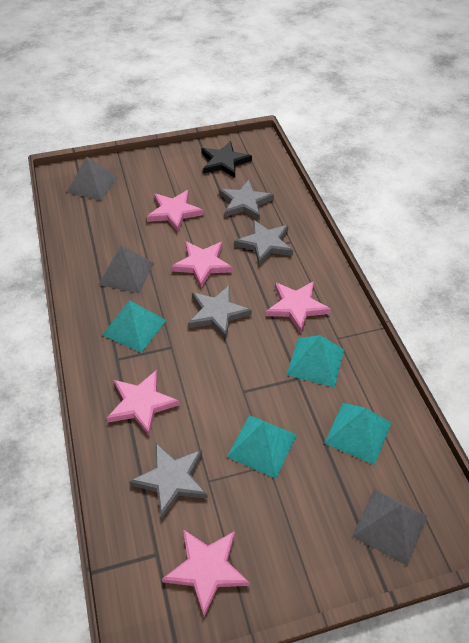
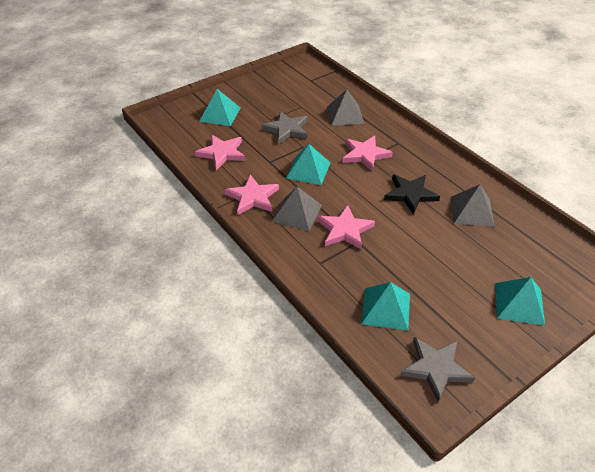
grey star: 4 -> 2
pink star: 5 -> 4

